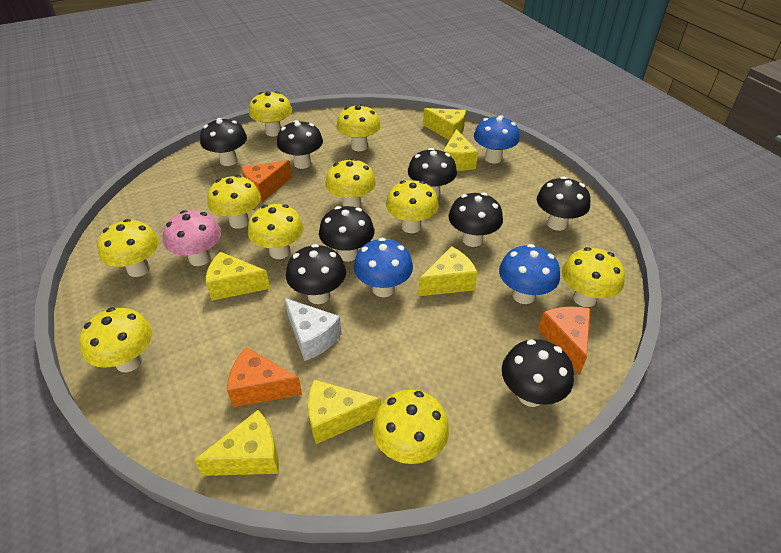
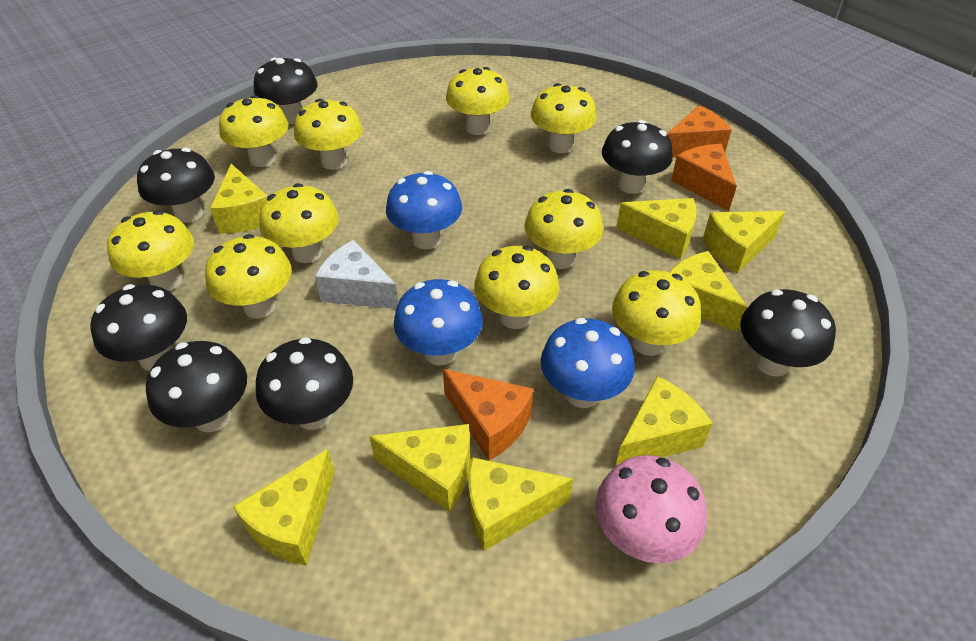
black mushroom: 8 -> 7
yellow cheese: 6 -> 8

